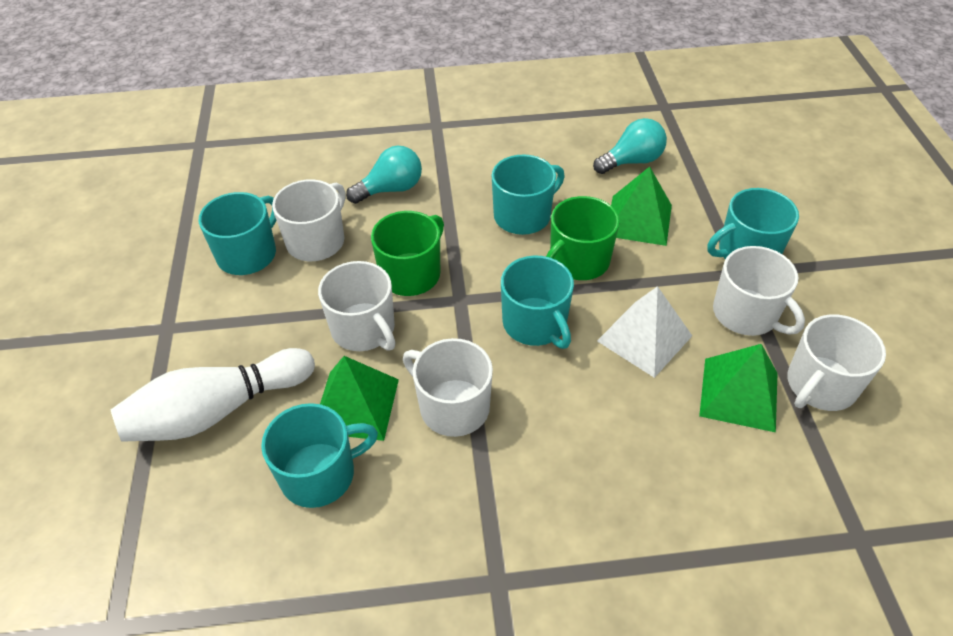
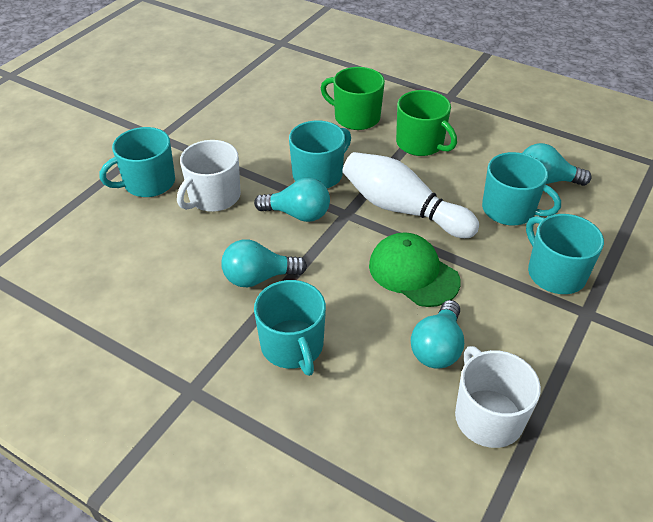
green cap: 0 -> 1
green pyramid: 3 -> 0
turquoise light bulb: 2 -> 4
white mug: 5 -> 2
white pyramid: 1 -> 0

